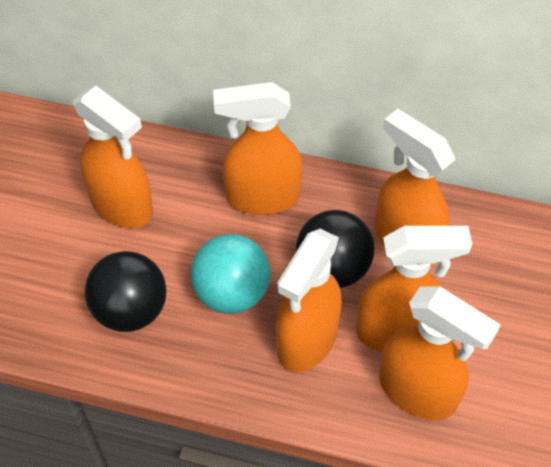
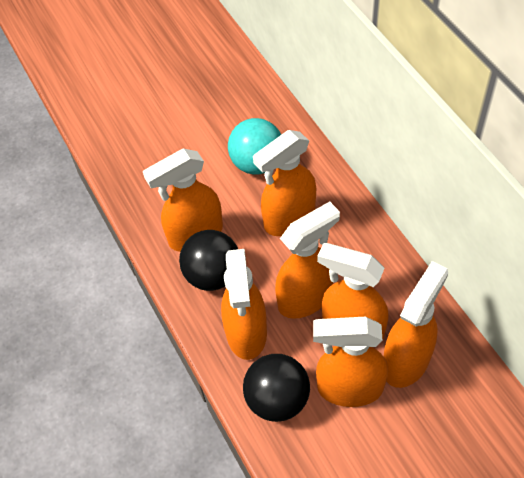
orange spray bottle: 6 -> 7

